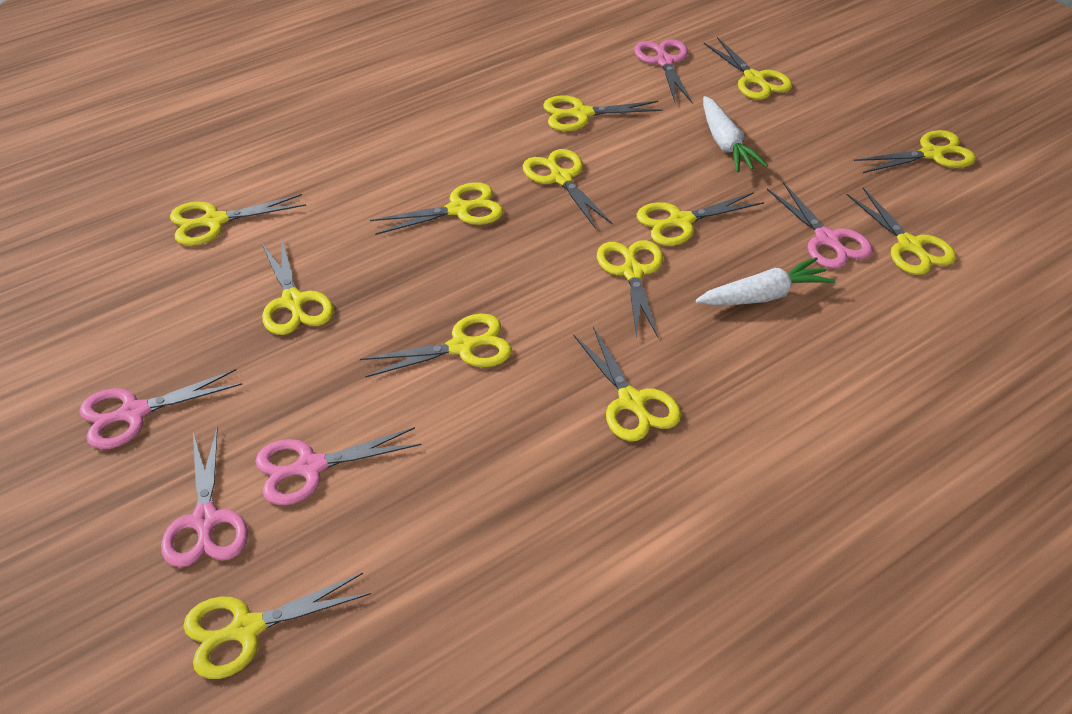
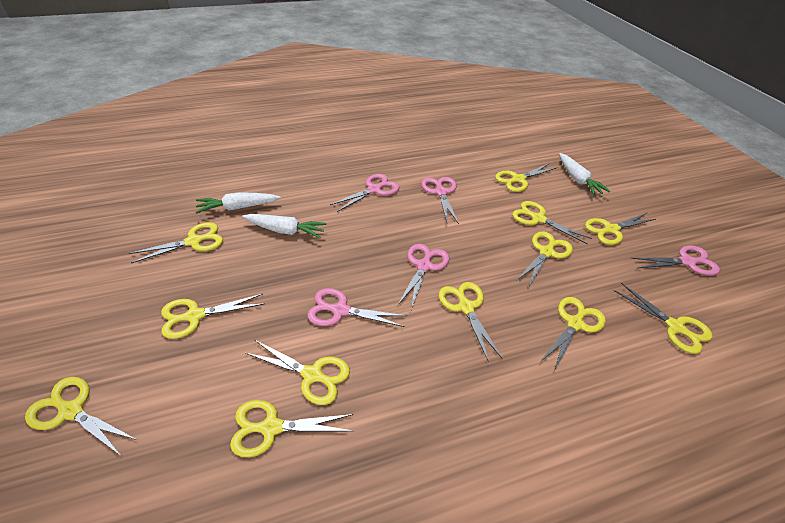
white carrot: 2 -> 3
yellow scissors: 13 -> 12

